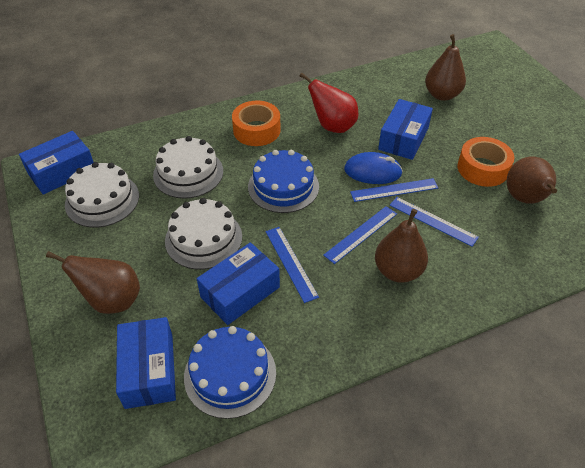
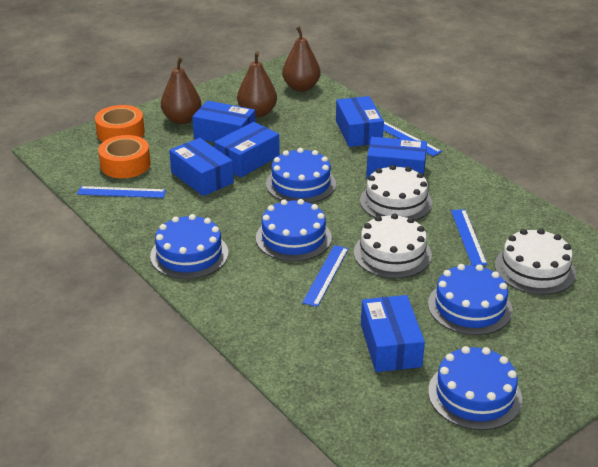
blue box: 4 -> 6
blue cake: 2 -> 5
blue mouse: 1 -> 0
brown pear: 4 -> 3
red pear: 1 -> 0

